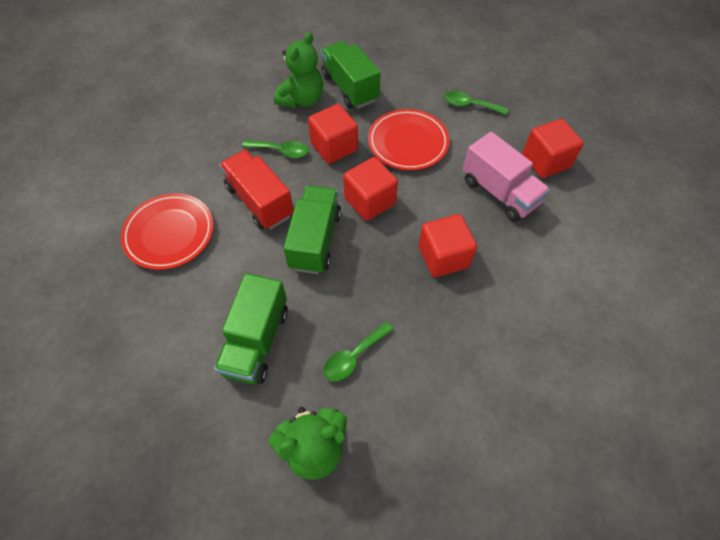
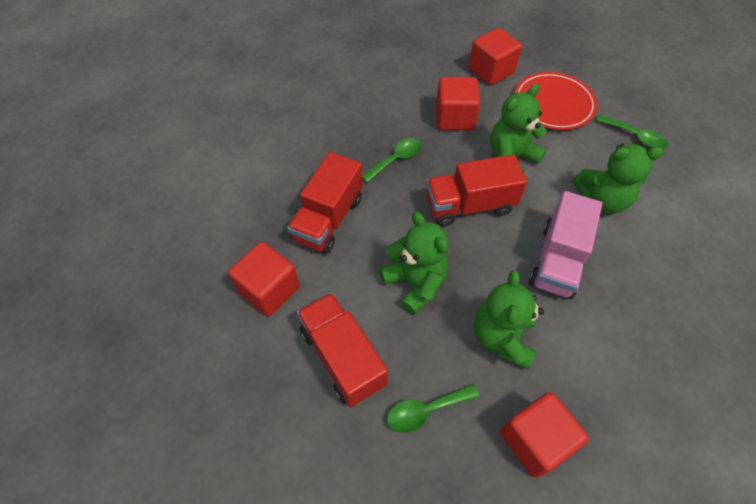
green teddy bear: 2 -> 4
green truck: 3 -> 0
red plate: 2 -> 1
red truck: 1 -> 3

